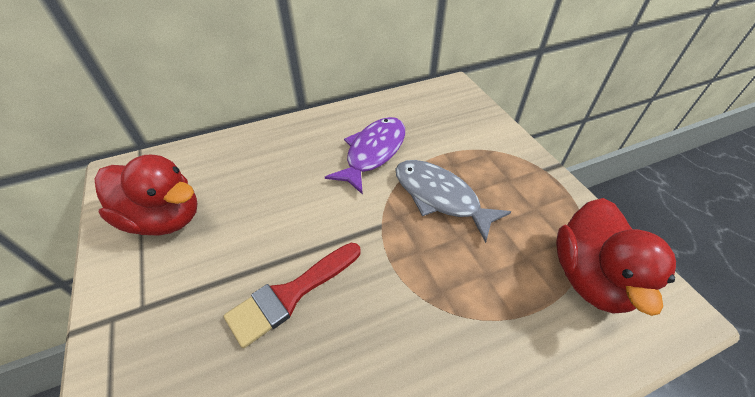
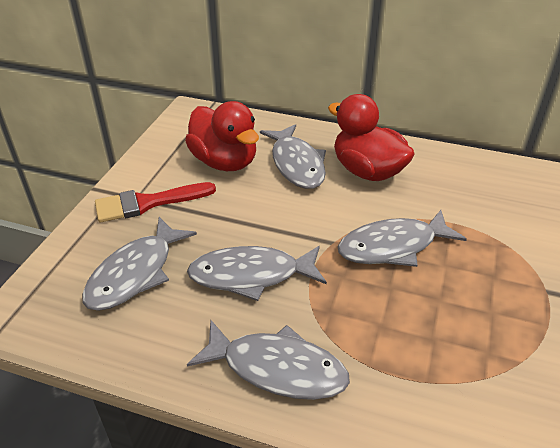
grey fish: 1 -> 5
purple fish: 1 -> 0

